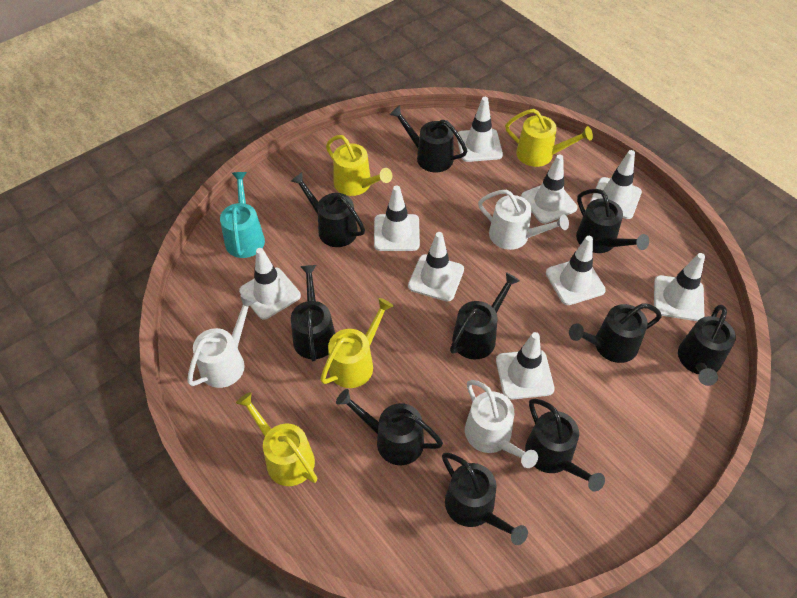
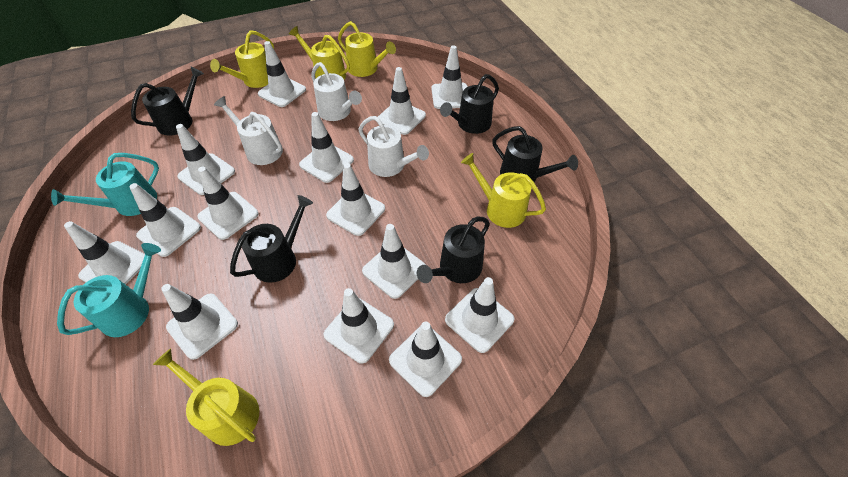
black watering can: 10 -> 5
turquoise watering can: 1 -> 2
white traffic cone: 9 -> 14
yellow watering can: 4 -> 5

